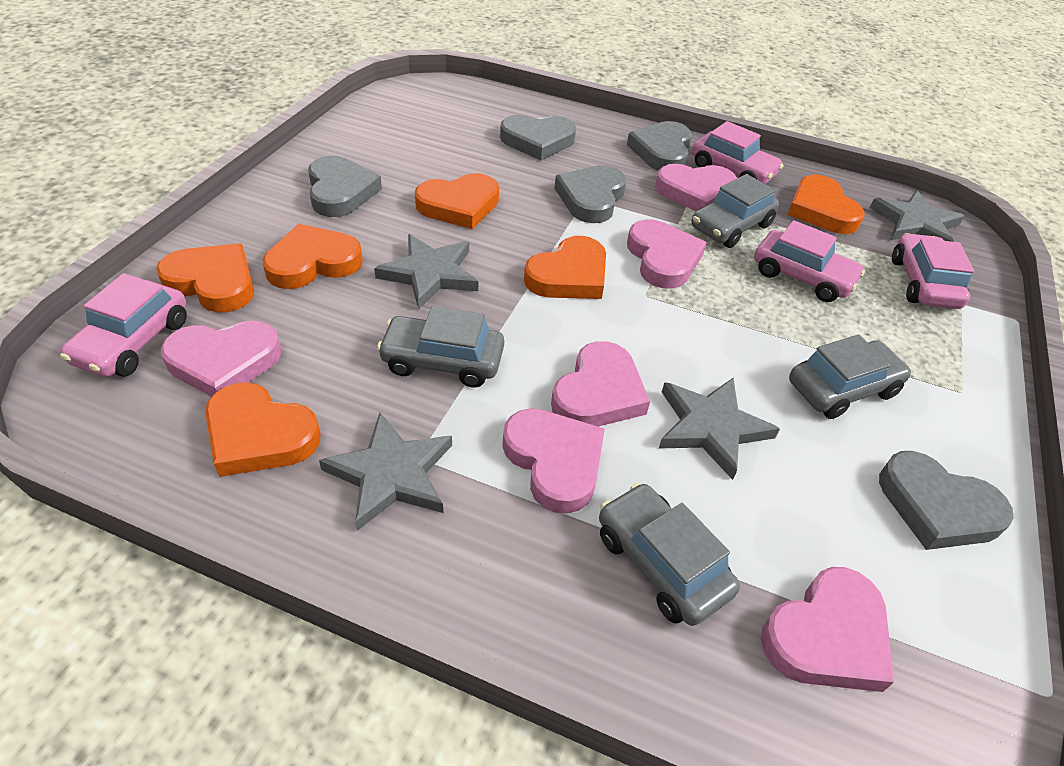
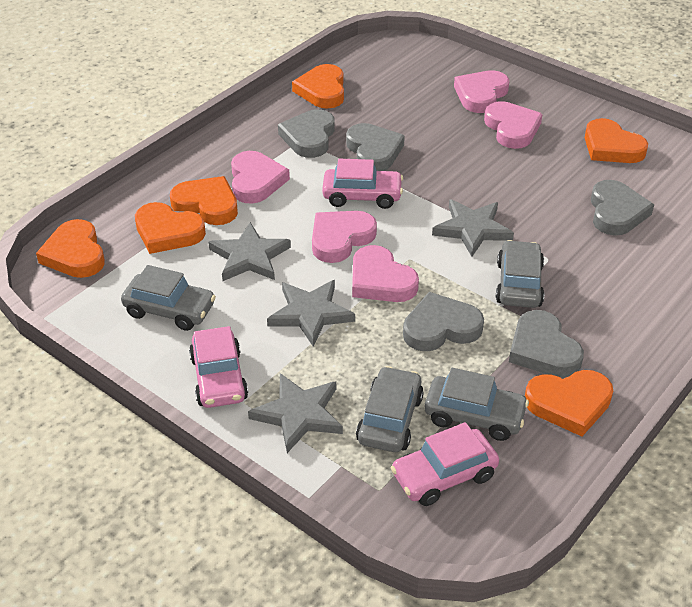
pink car: 4 -> 3
pink heart: 6 -> 5

